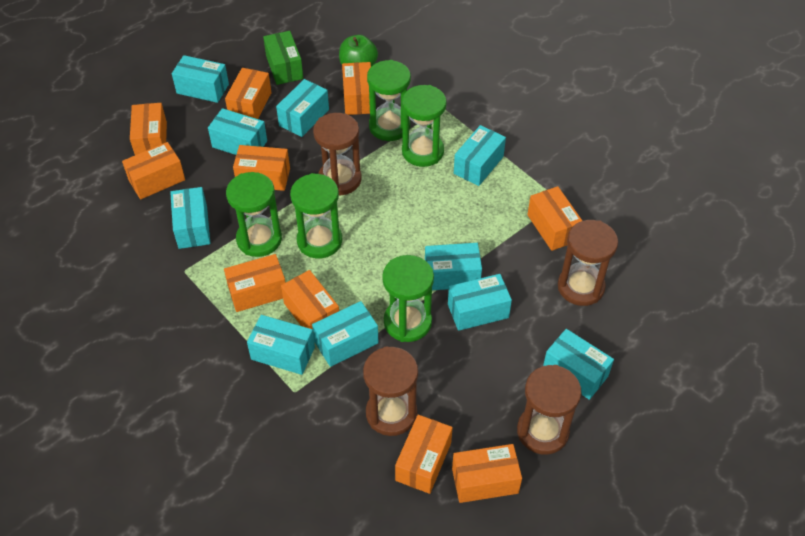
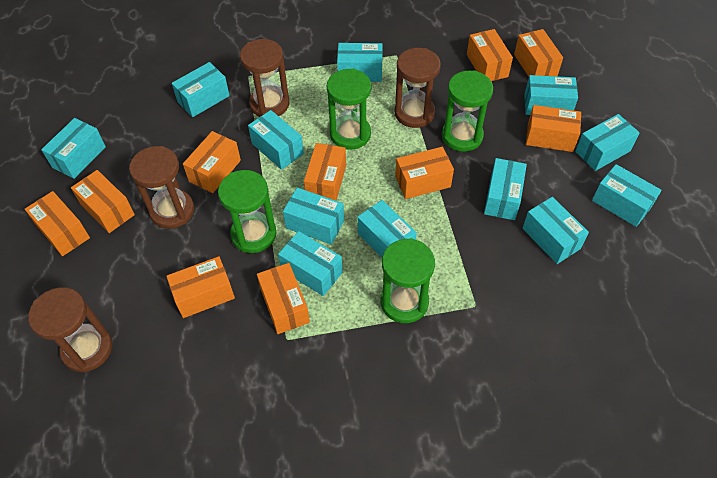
green apple: 1 -> 0
green box: 1 -> 0
green hourglass: 5 -> 4
turquoise box: 10 -> 12

